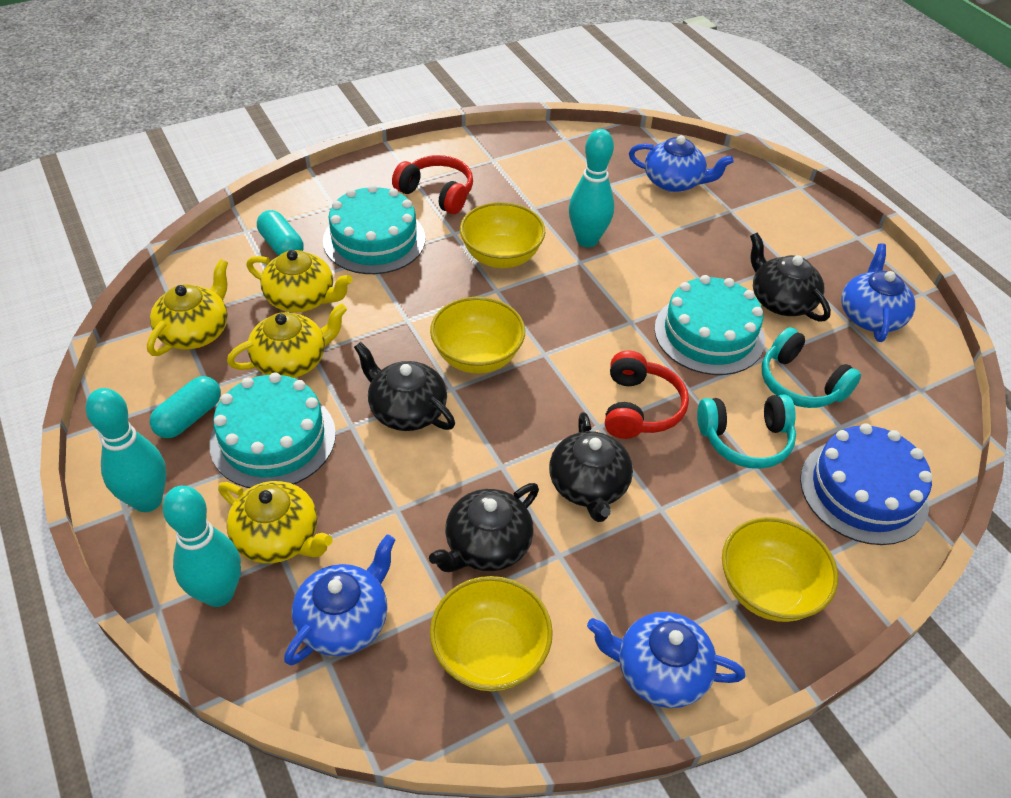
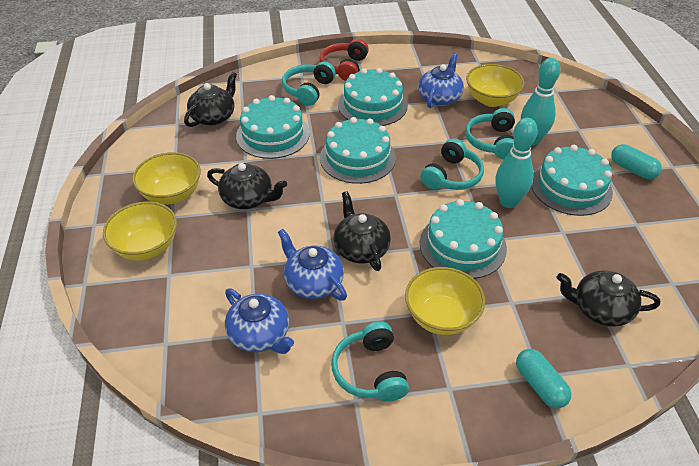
blue cake: 1 -> 0
blue teapot: 4 -> 3
red headphones: 2 -> 1
turquoise bowling pin: 3 -> 2
turquoise cake: 3 -> 5
turquoise headphones: 2 -> 4
yellow teapot: 4 -> 0

